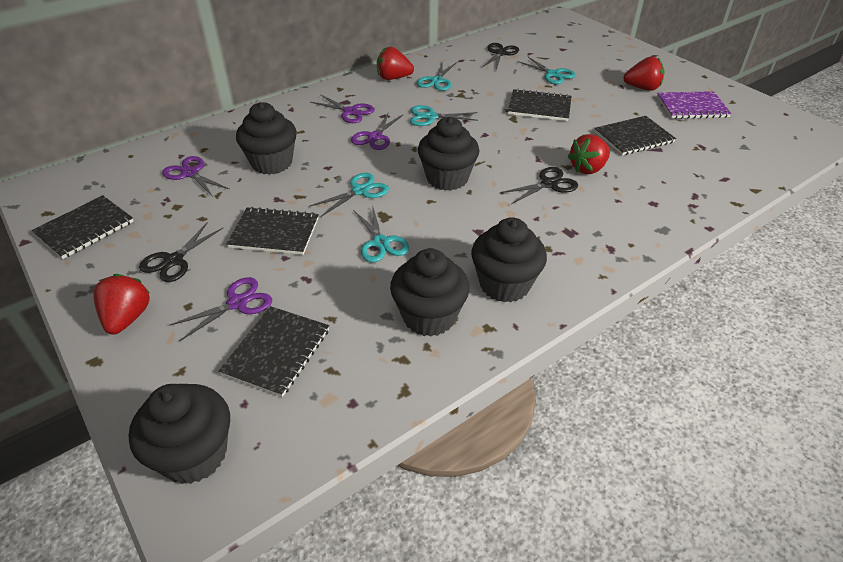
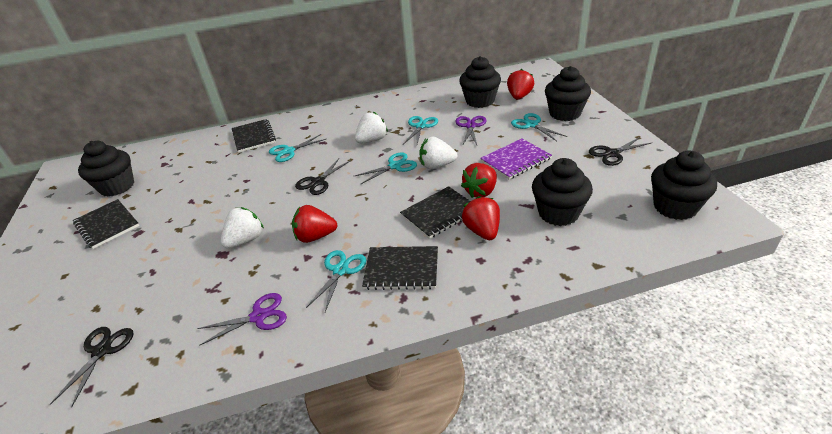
black notebook: 5 -> 4
purple scissors: 4 -> 2
white strawberry: 0 -> 3

